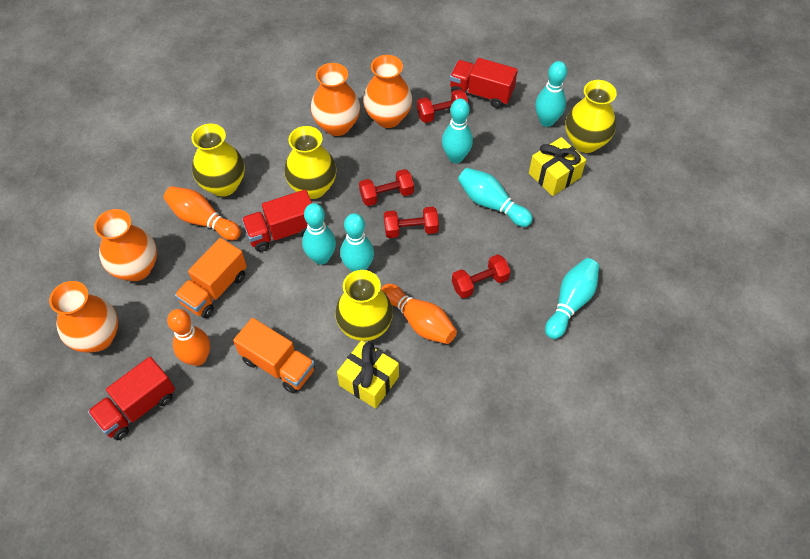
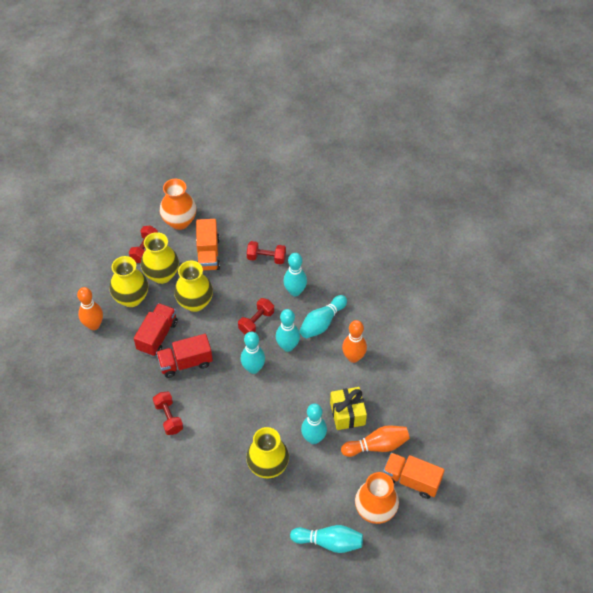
orange vase: 4 -> 2
red truck: 3 -> 2
yellow gift: 2 -> 1

